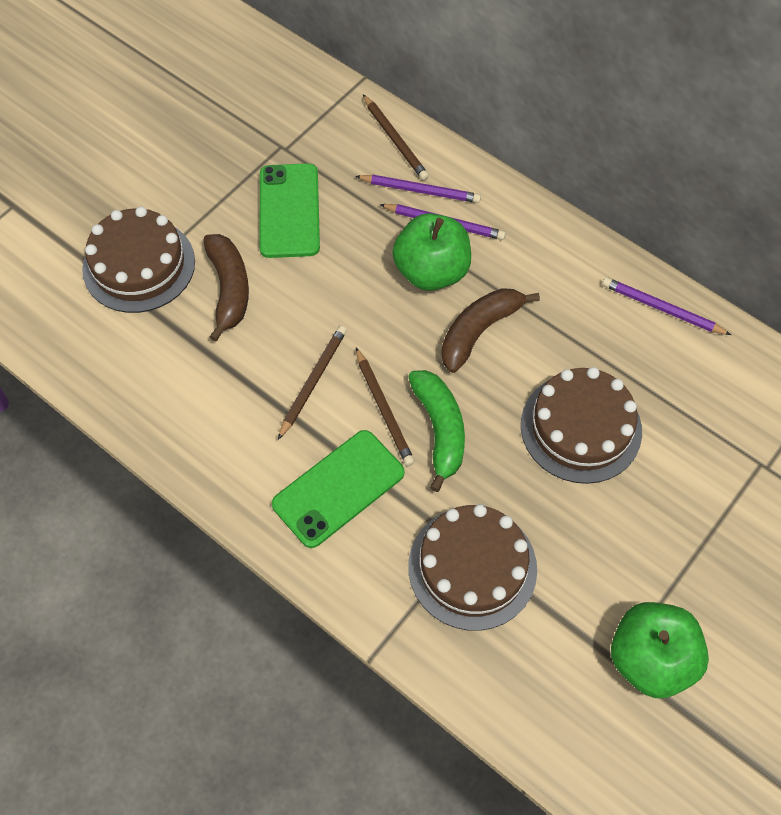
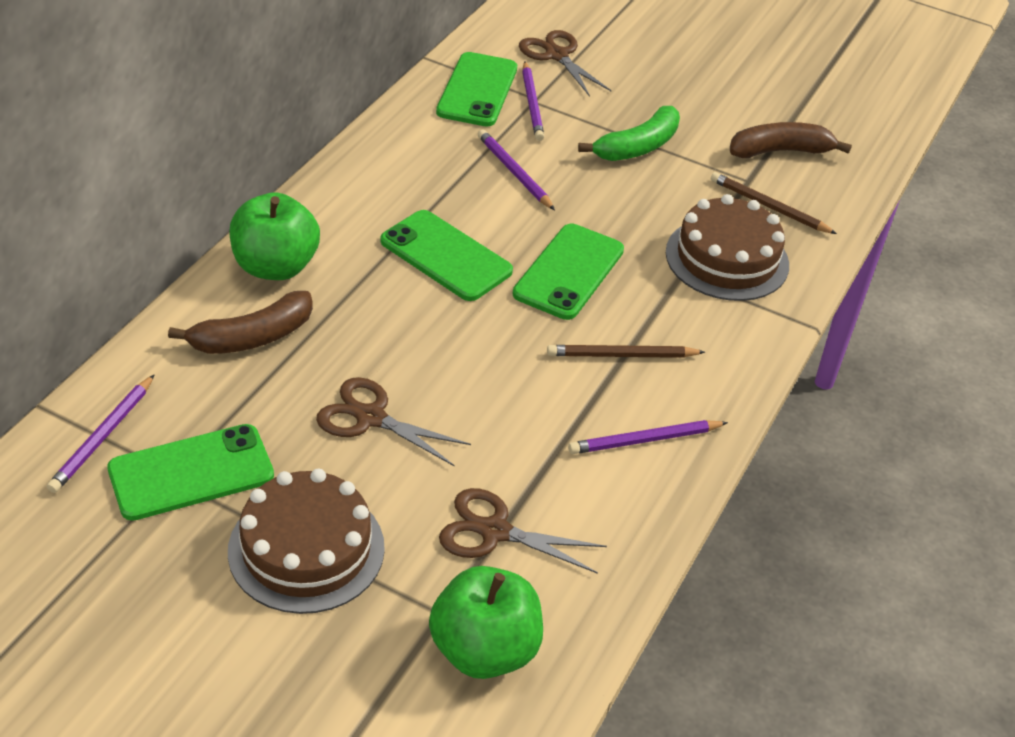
brown cake: 3 -> 2
brown pencil: 3 -> 2
brown scissors: 0 -> 3
green phone: 2 -> 4
purple pencil: 3 -> 4

